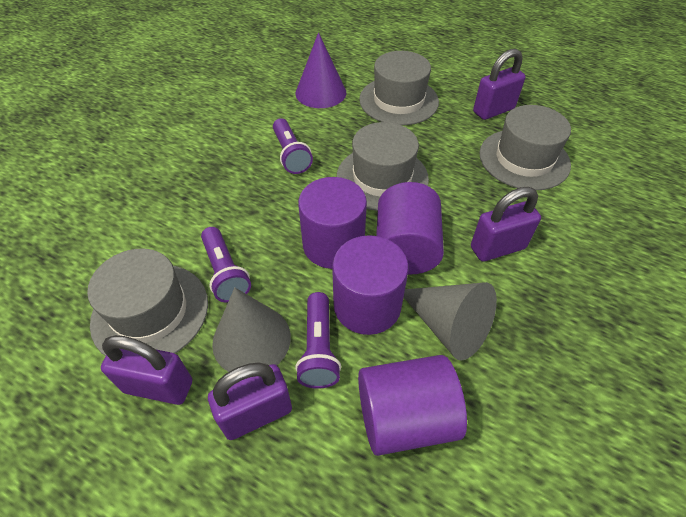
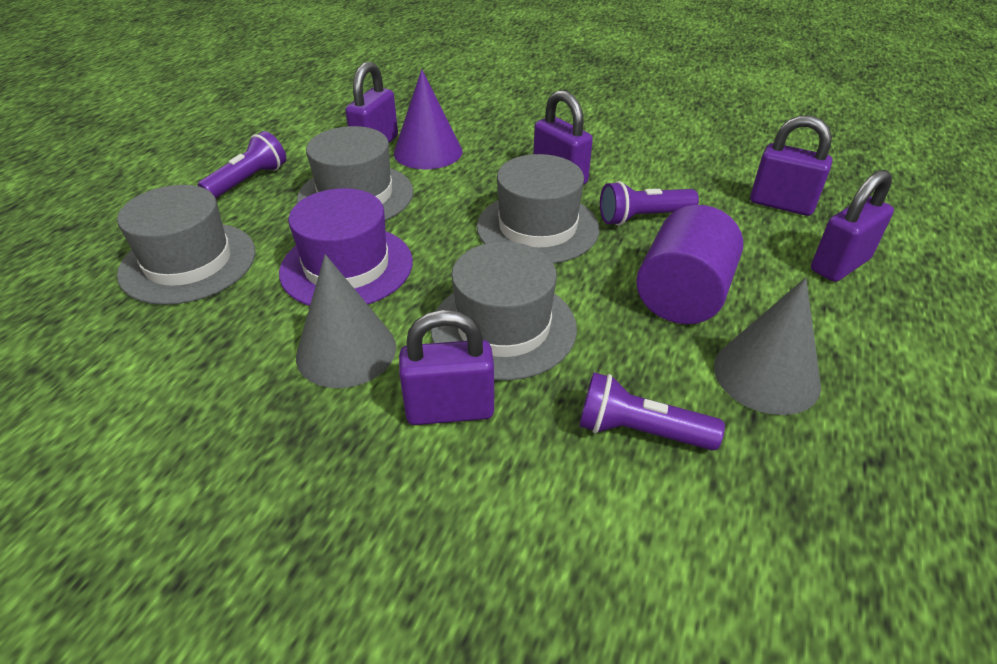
purple cylinder: 4 -> 1
purple hat: 0 -> 1
purple padlock: 4 -> 5

